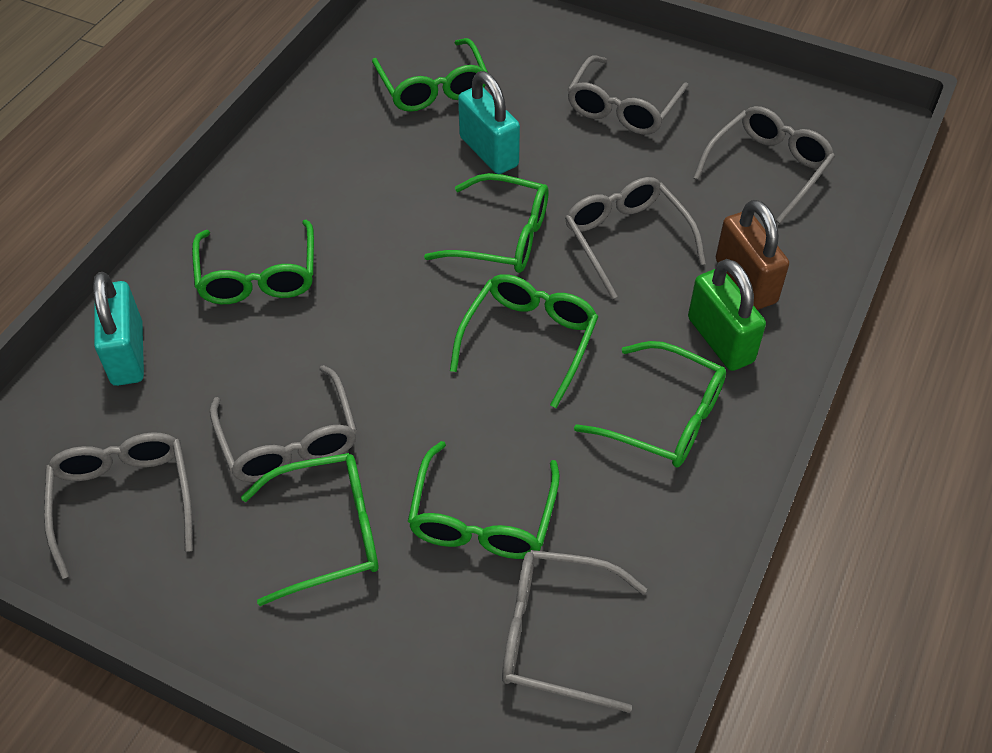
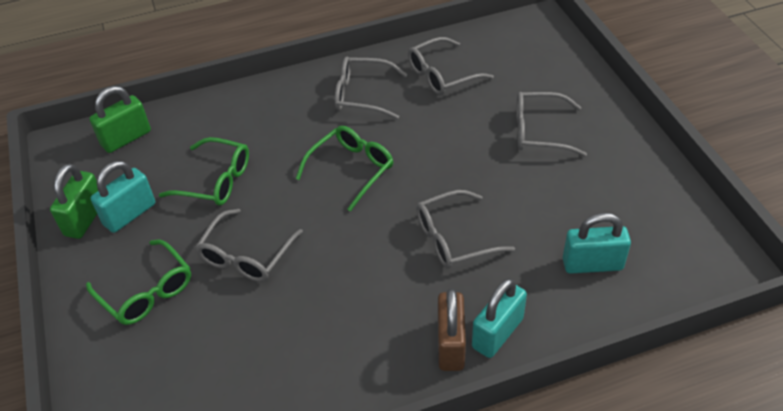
green glasses: 7 -> 3
green padlock: 1 -> 2
grey glasses: 6 -> 5
turquoise padlock: 2 -> 3

